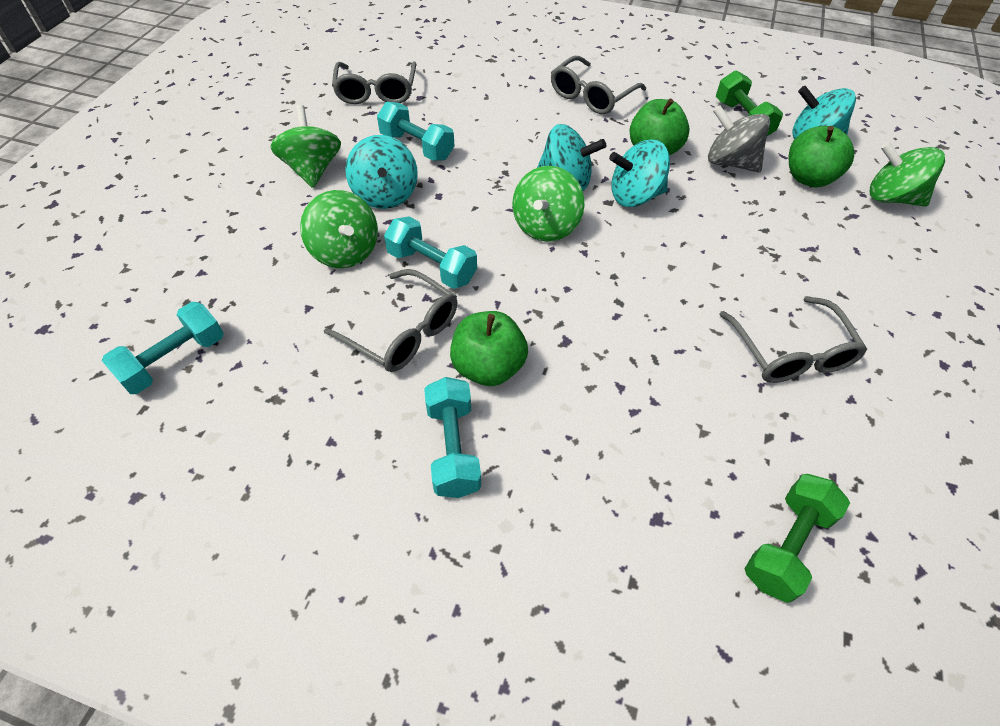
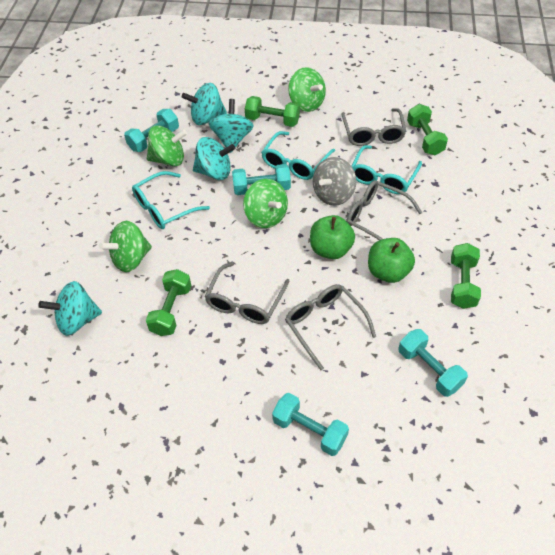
green apple: 3 -> 2
green dumbbell: 2 -> 4
turquoise glasses: 0 -> 3

